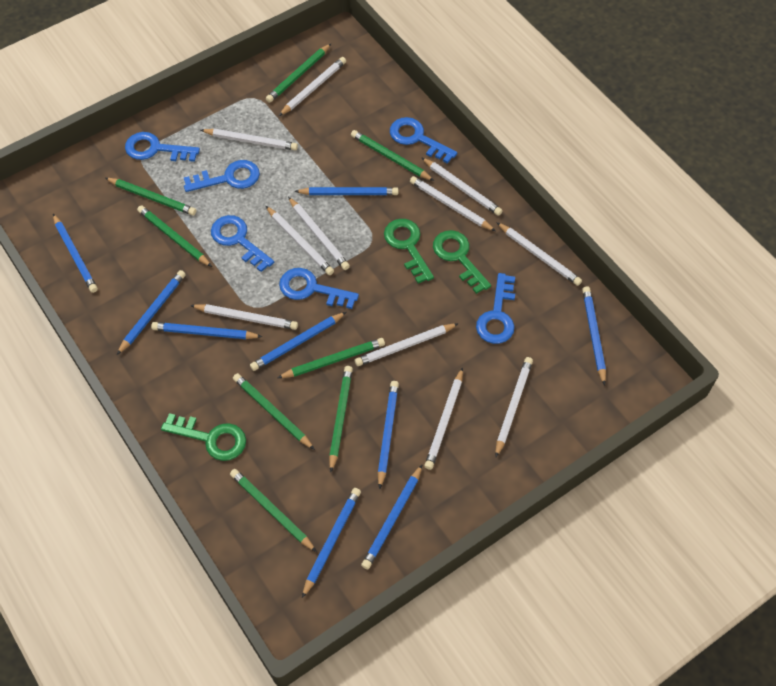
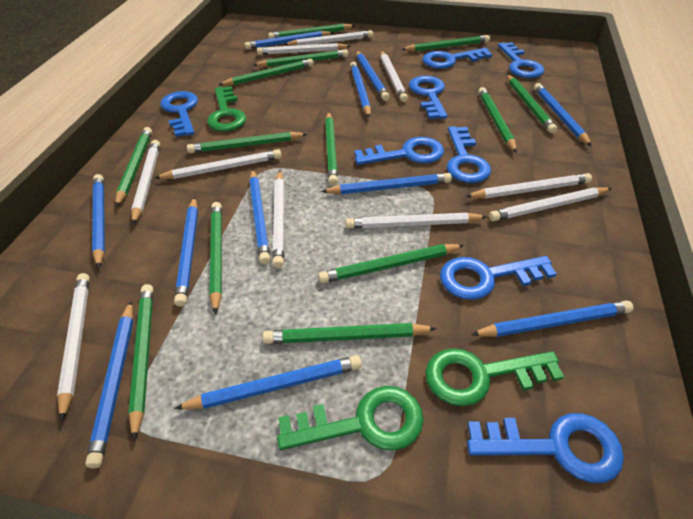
blue key: 6 -> 8
blue pencil: 9 -> 11
green pencil: 8 -> 13
white pencil: 11 -> 10

